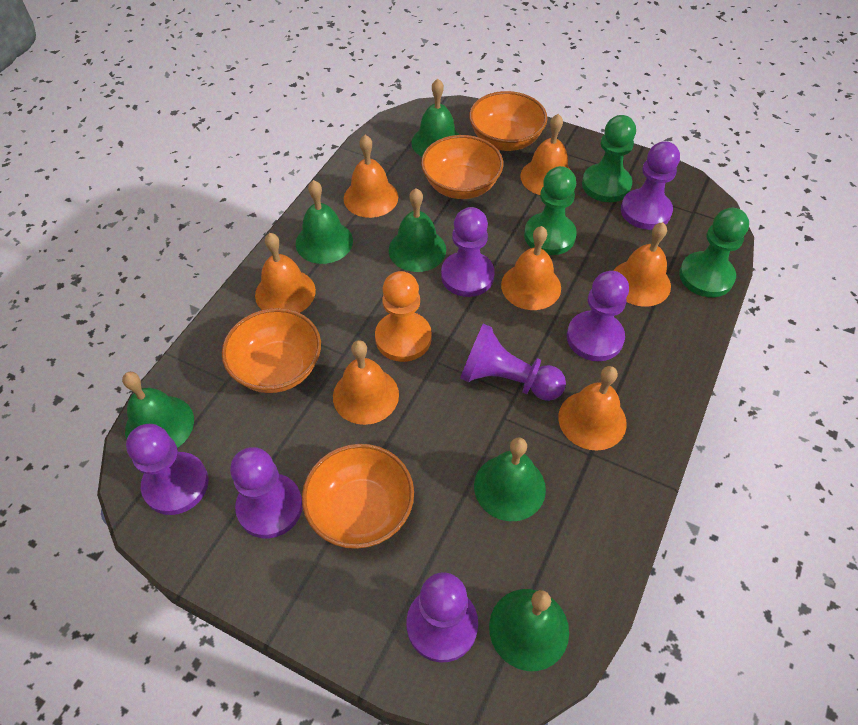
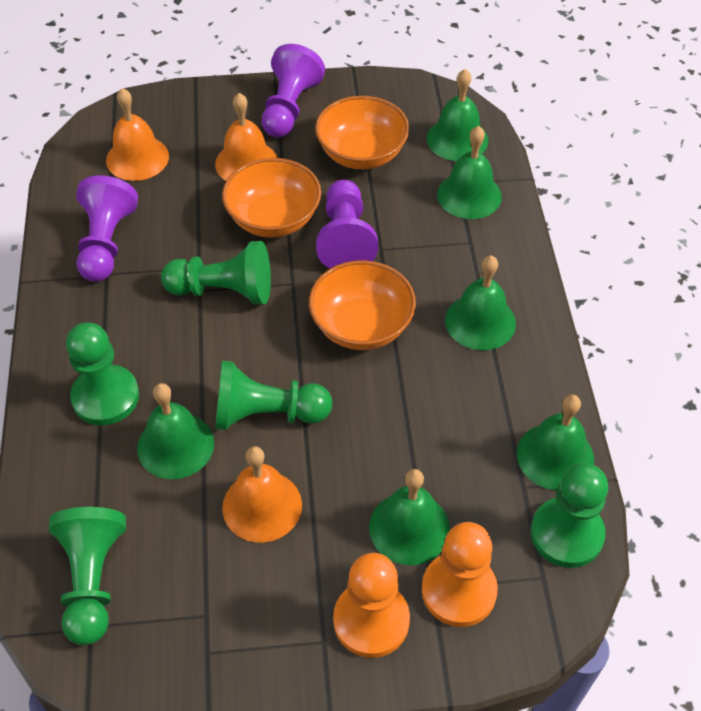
green pawn: 3 -> 5
orange bell: 7 -> 3
orange bowl: 4 -> 3
orange pawn: 1 -> 2
purple pawn: 7 -> 3

